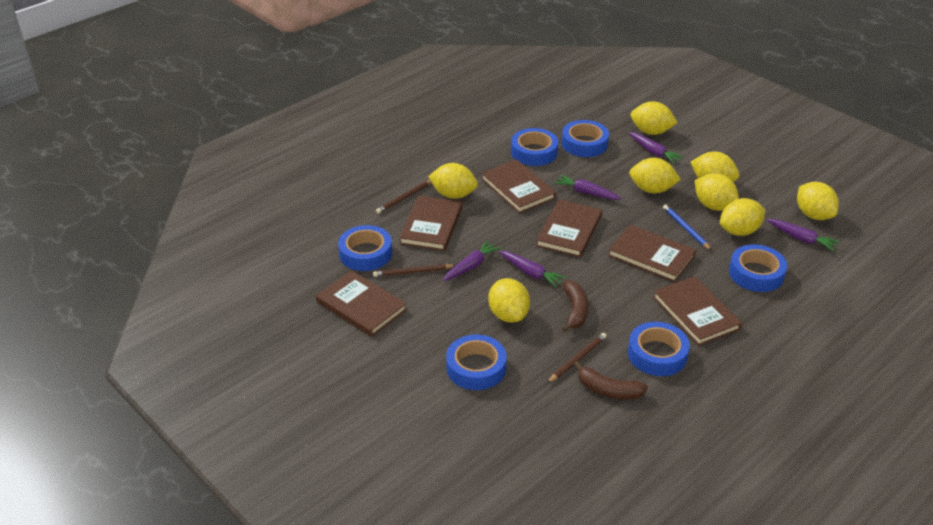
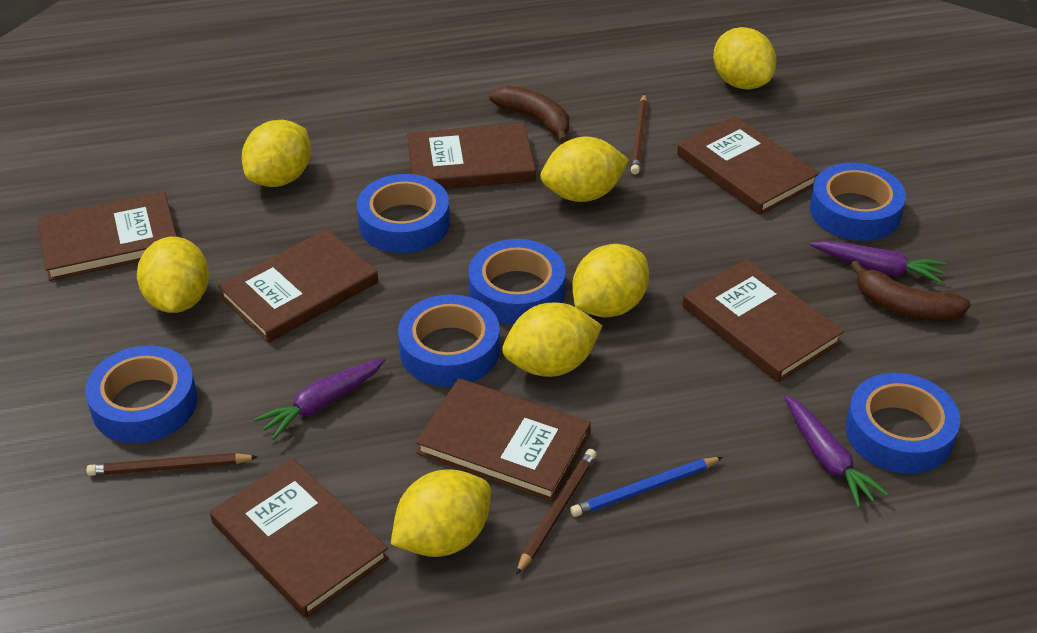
brown book: 6 -> 7
purple carrot: 5 -> 3
yellow lemon: 8 -> 7

